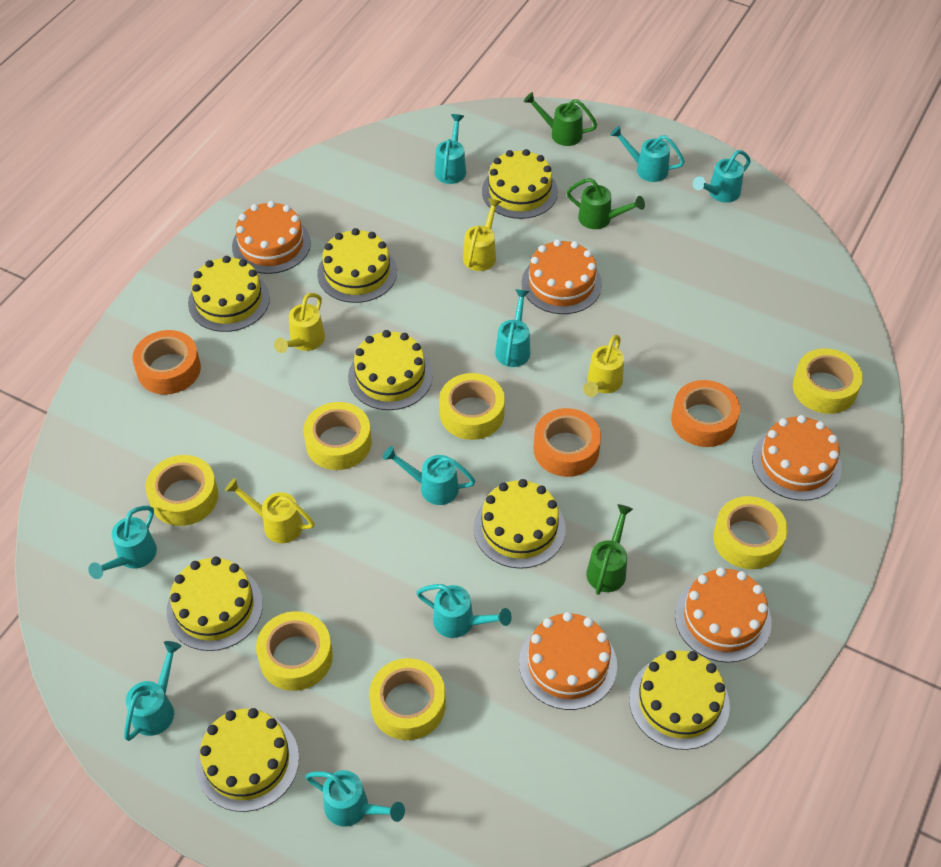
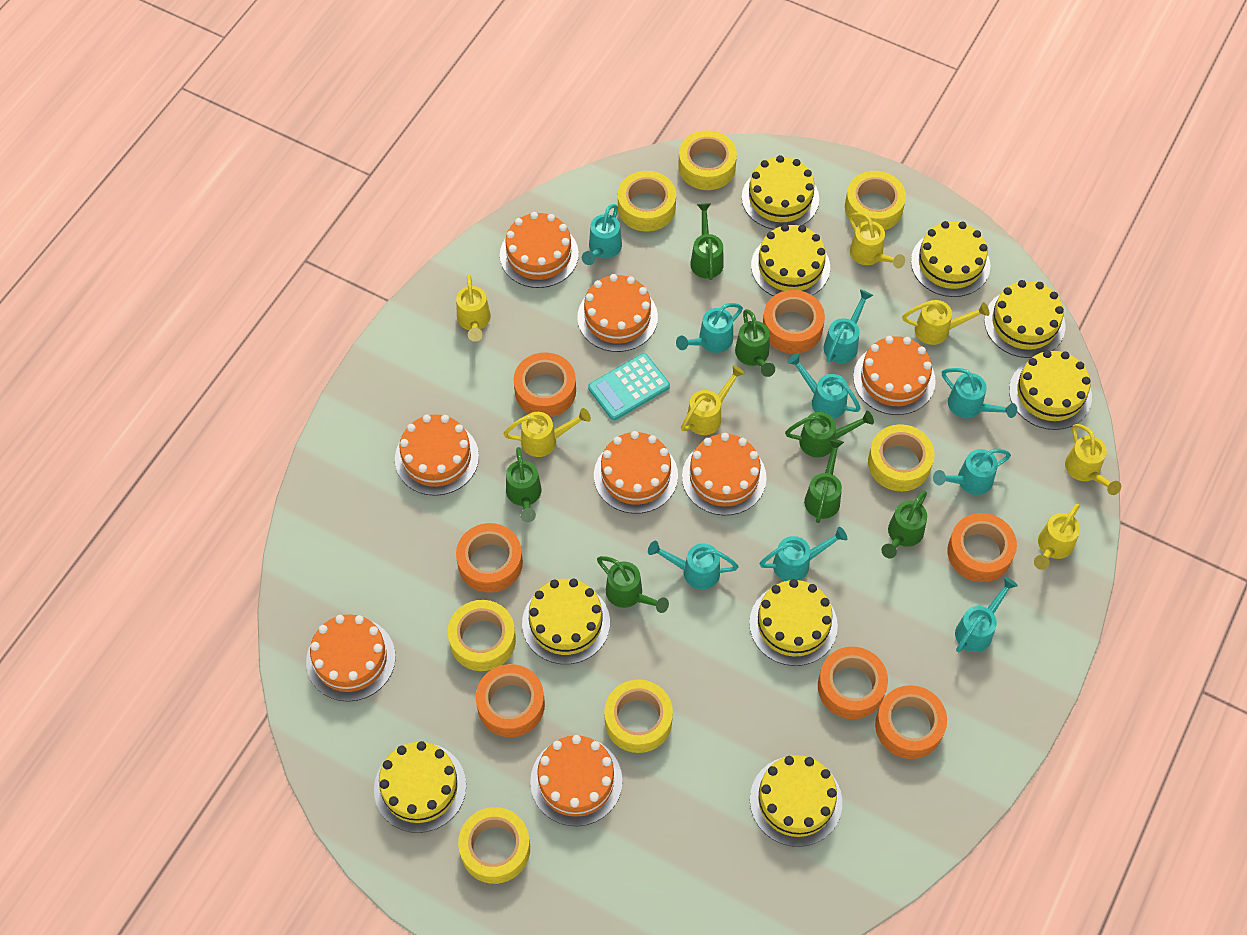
green watering can: 3 -> 7
orange cake: 5 -> 8
orange tape: 3 -> 7
turquoise calculator: 0 -> 1
yellow cake: 8 -> 9
yellow watering can: 4 -> 7

